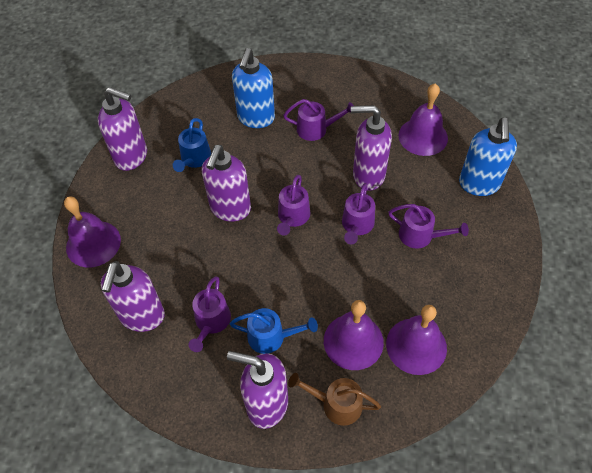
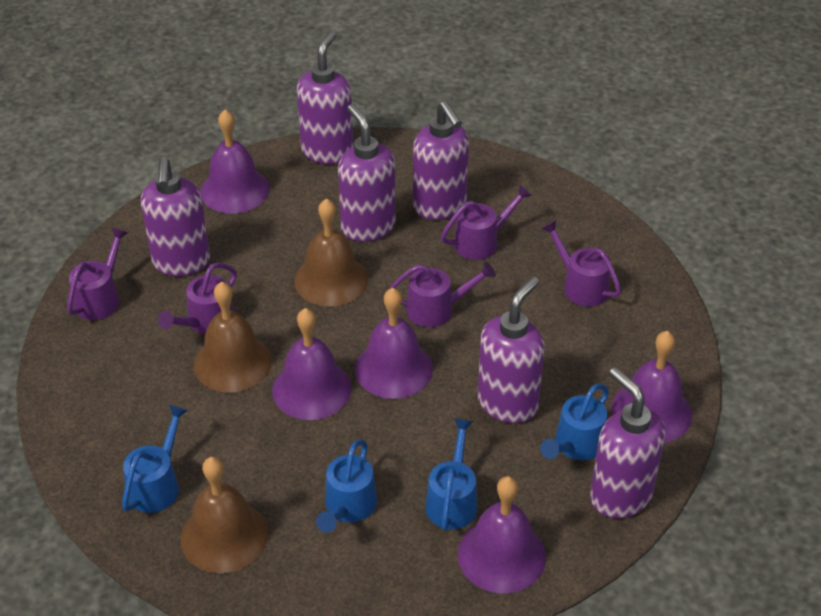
blue soap dispenser: 2 -> 0
blue watering can: 2 -> 4
brown bell: 0 -> 3
brown watering can: 1 -> 0
purple bell: 4 -> 5
purple soap dispenser: 5 -> 6

